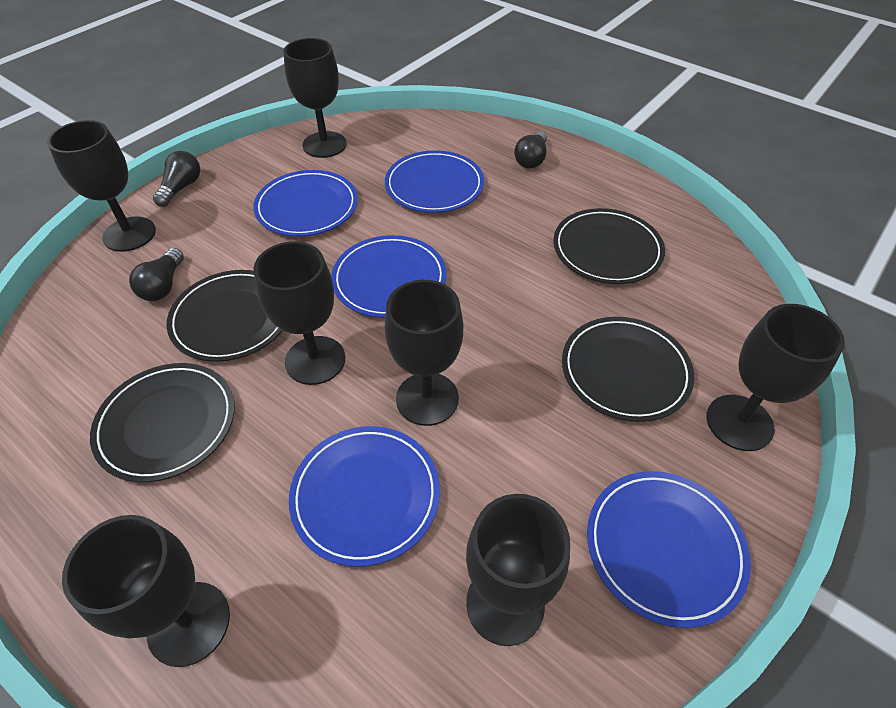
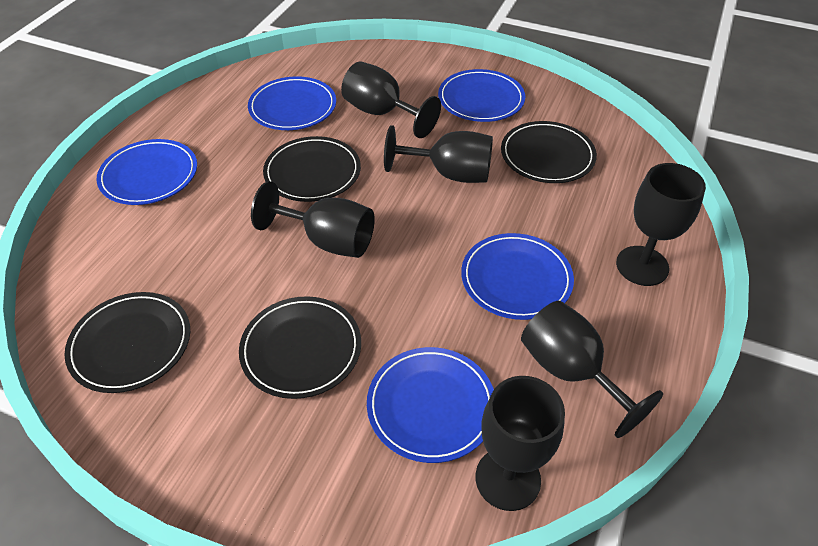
black goblet: 7 -> 6
black light bulb: 3 -> 0

